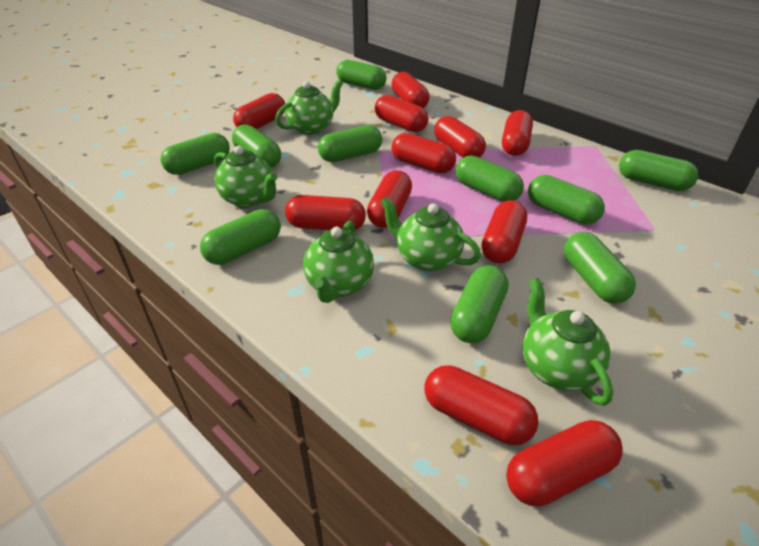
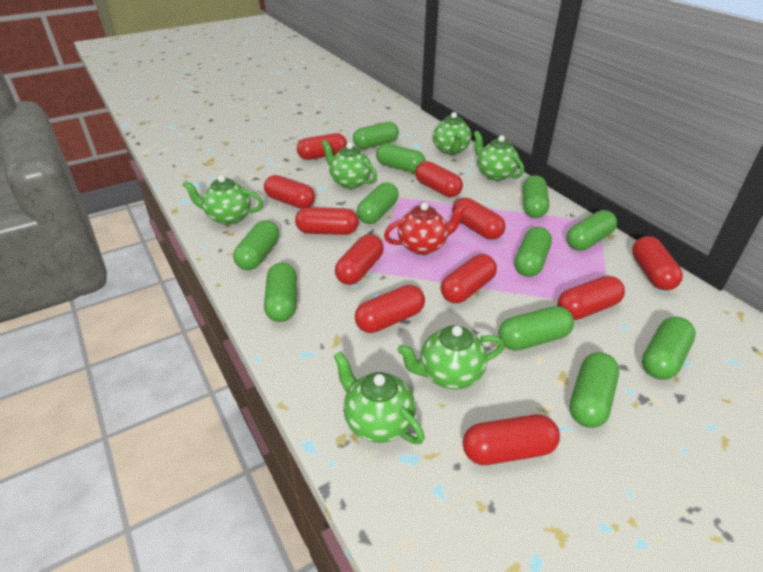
green capsule: 10 -> 11
green teapot: 5 -> 6
red teapot: 0 -> 1

